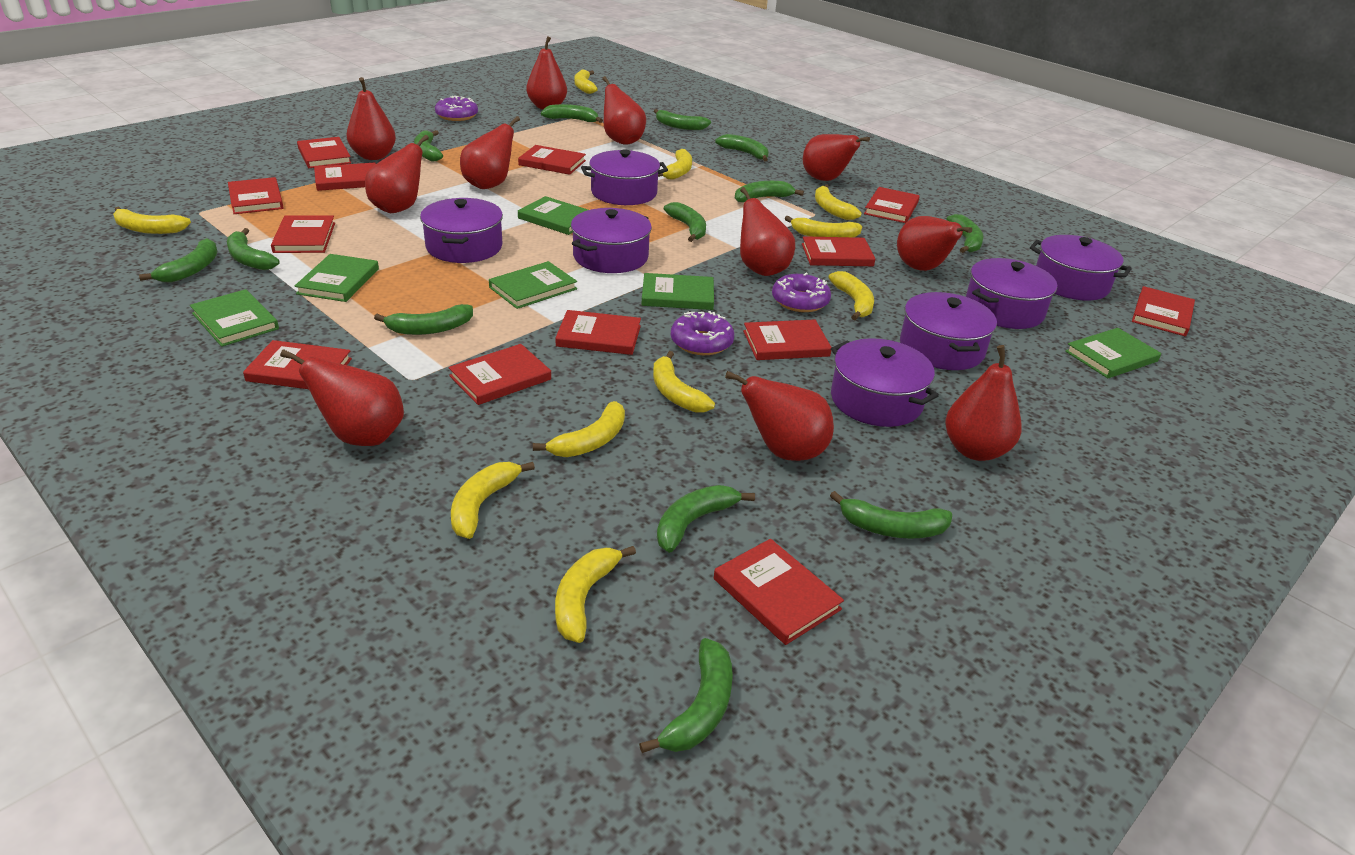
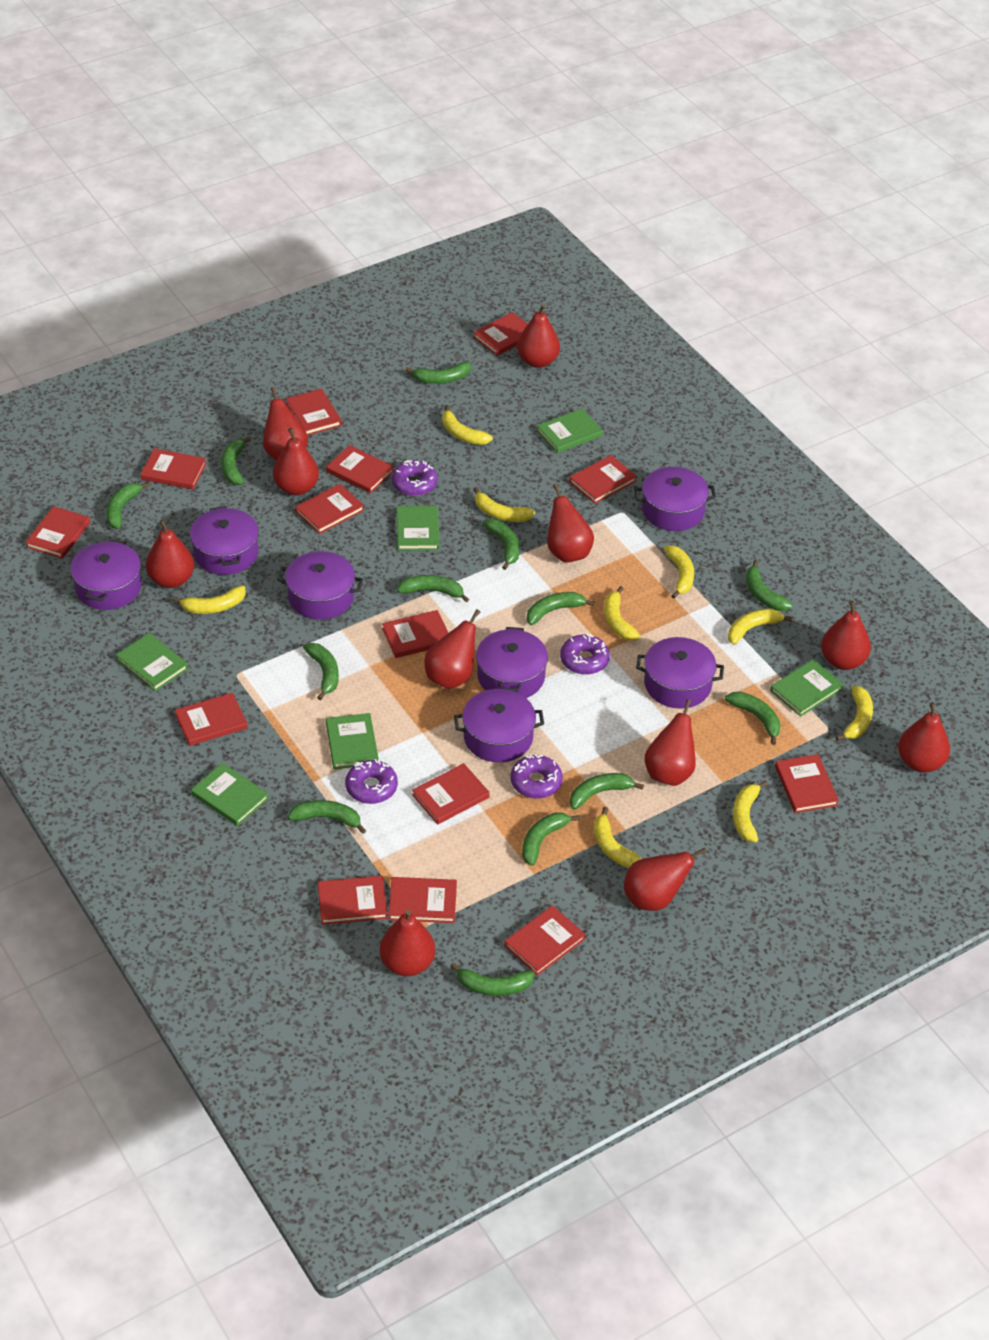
purple donut: 3 -> 4
red book: 13 -> 14
yellow banana: 10 -> 9

